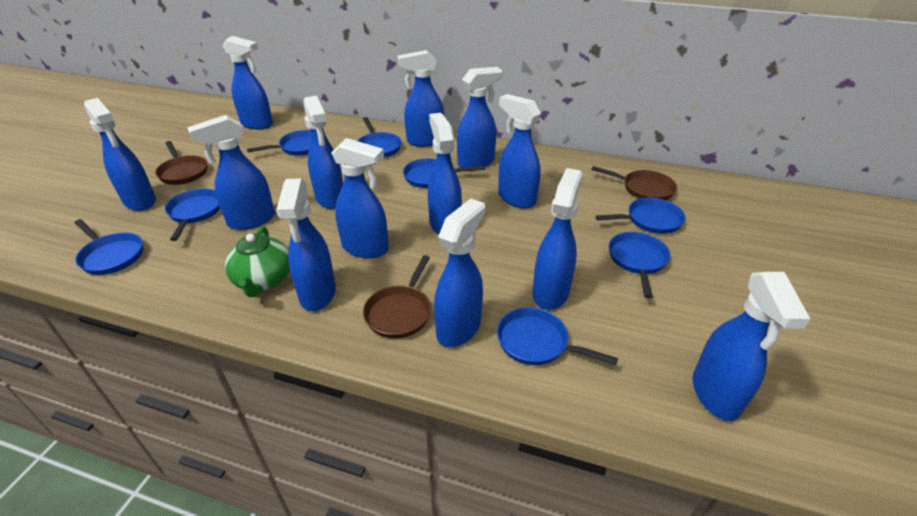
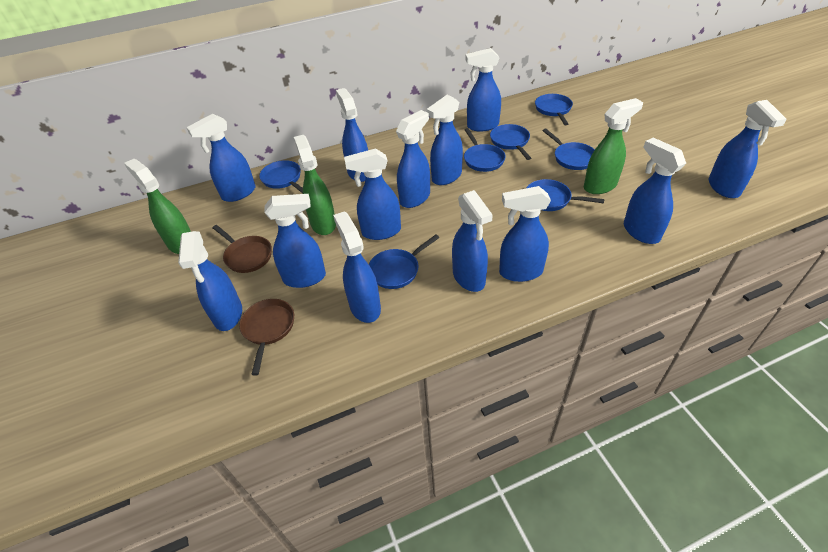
blue pan: 8 -> 7
brown pan: 3 -> 2
green spray bottle: 0 -> 3
green teapot: 1 -> 0

